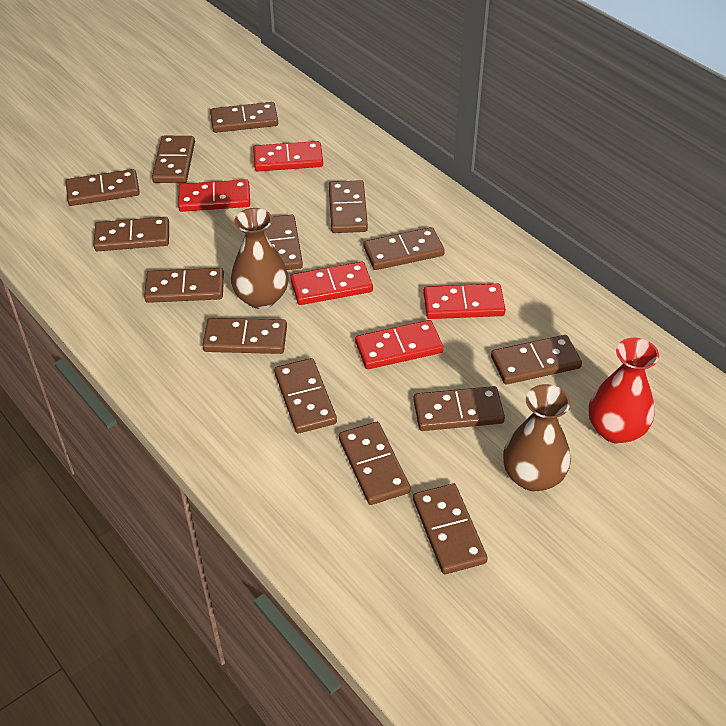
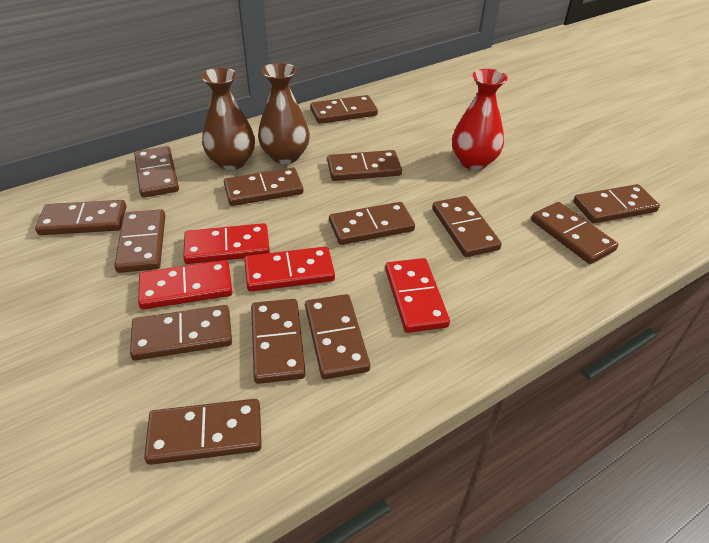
red domino: 5 -> 4

